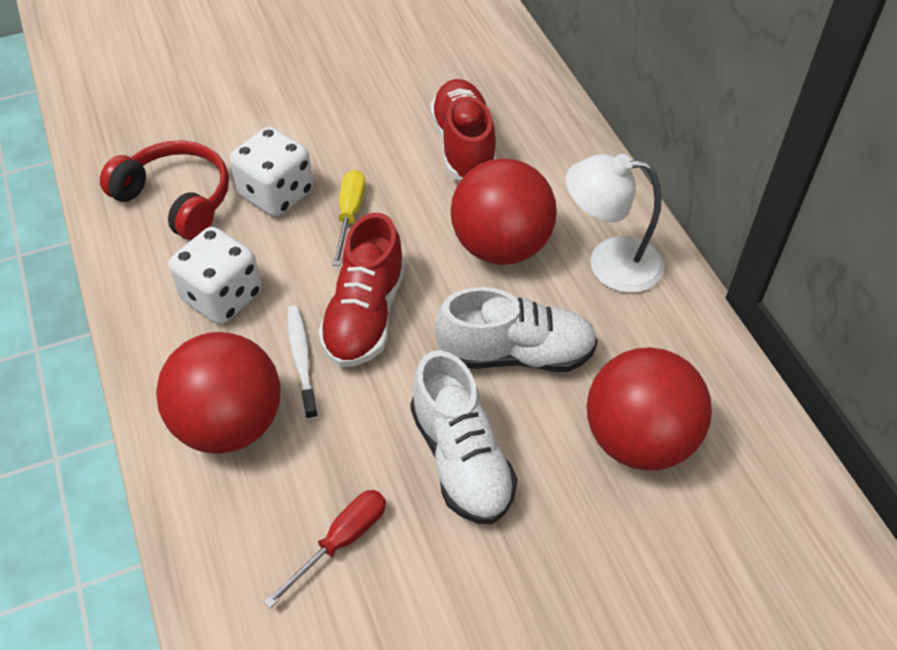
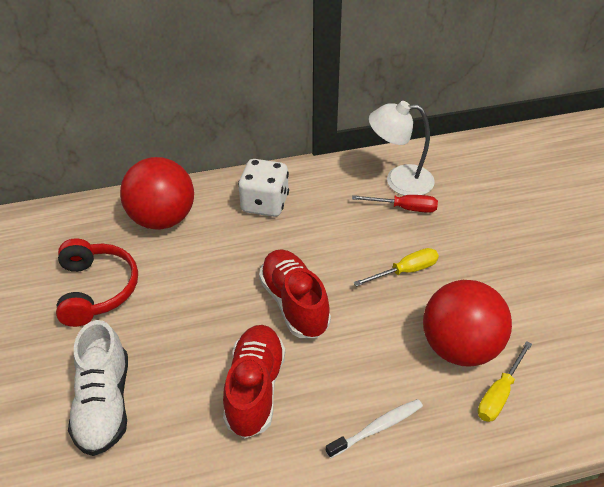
red ball: 3 -> 2
white dice: 2 -> 1
white shoe: 2 -> 1
yellow screwdriver: 1 -> 2

